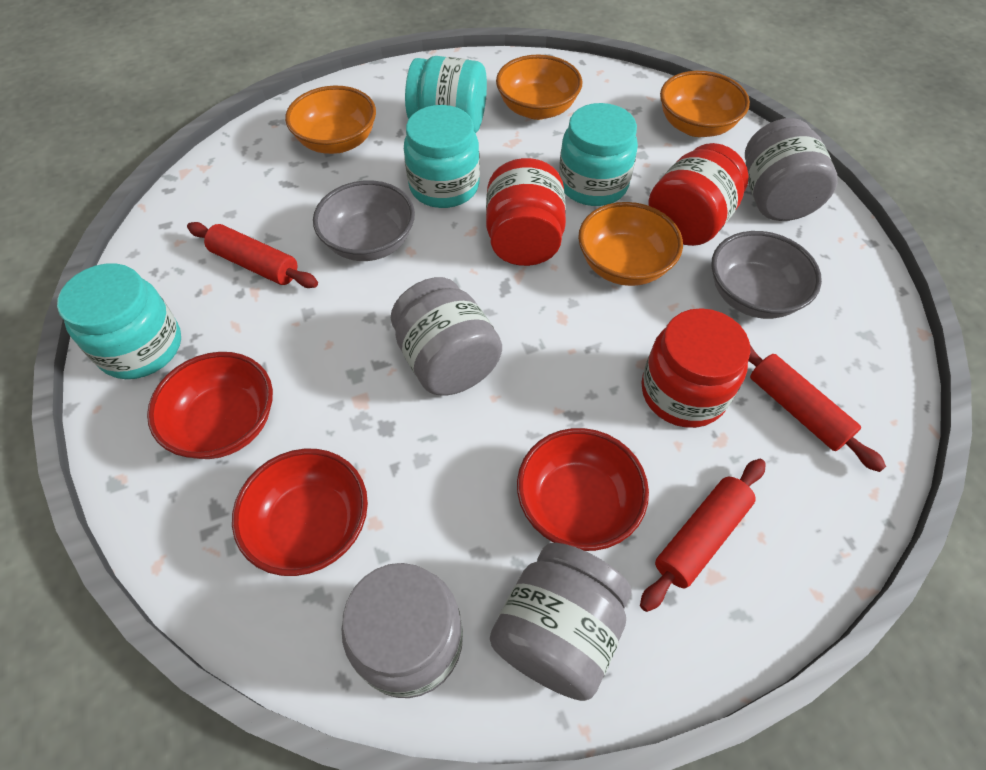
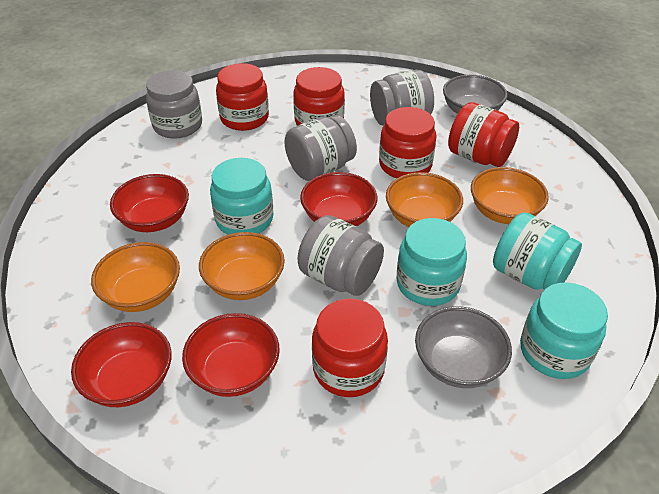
red bowl: 3 -> 4
red jar: 3 -> 5
red rolling pin: 3 -> 0

